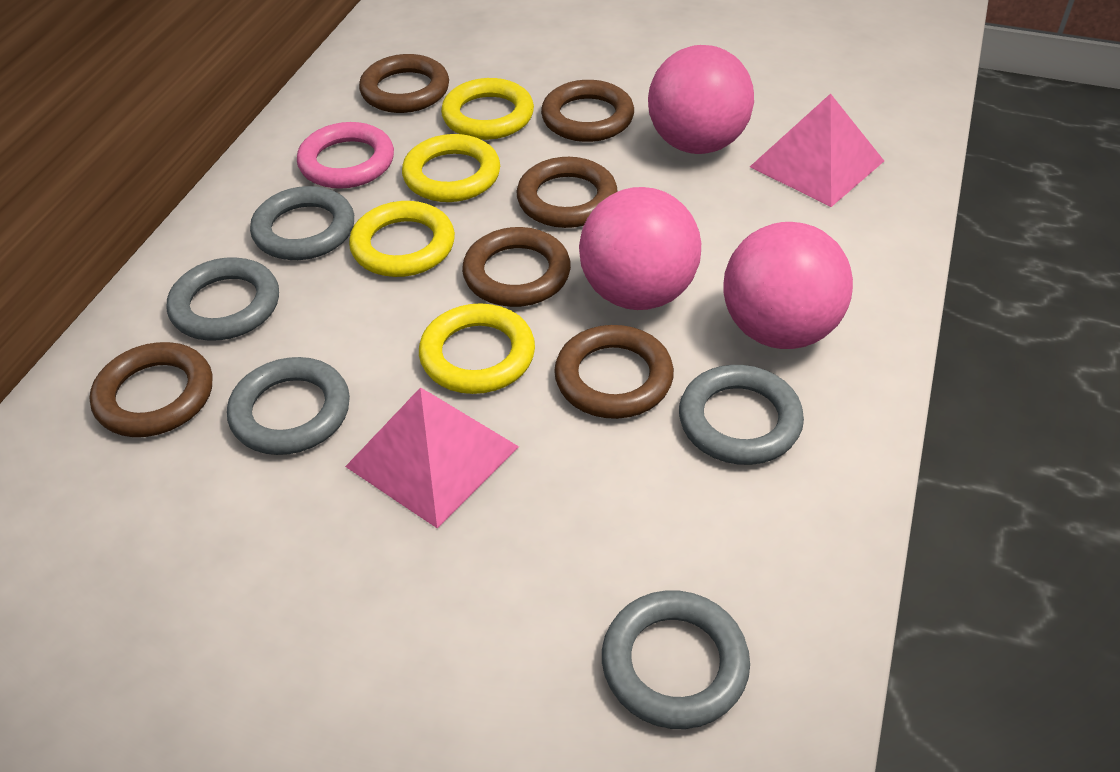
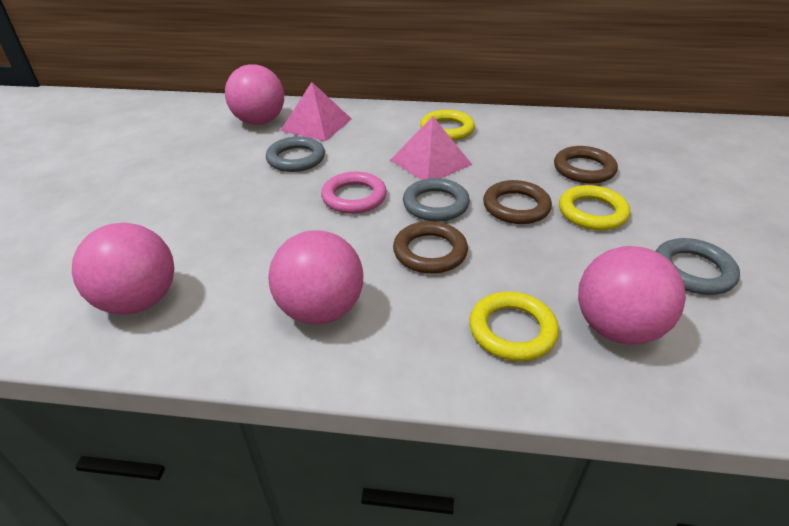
brown ring: 6 -> 3
grey ring: 5 -> 3
pink ball: 3 -> 4
yellow ring: 4 -> 3

